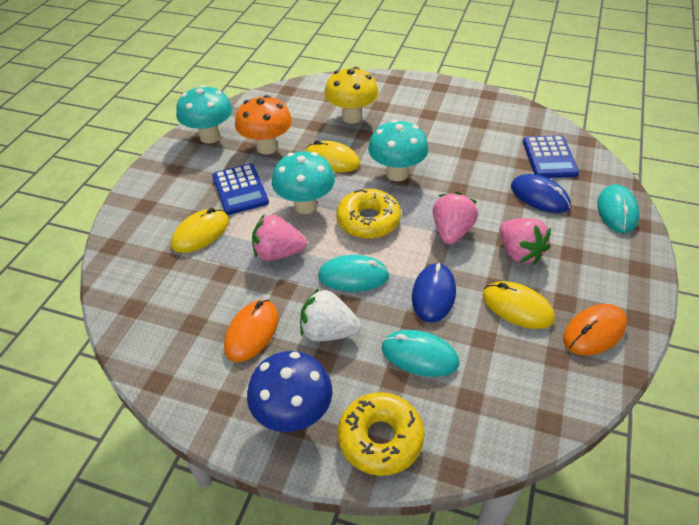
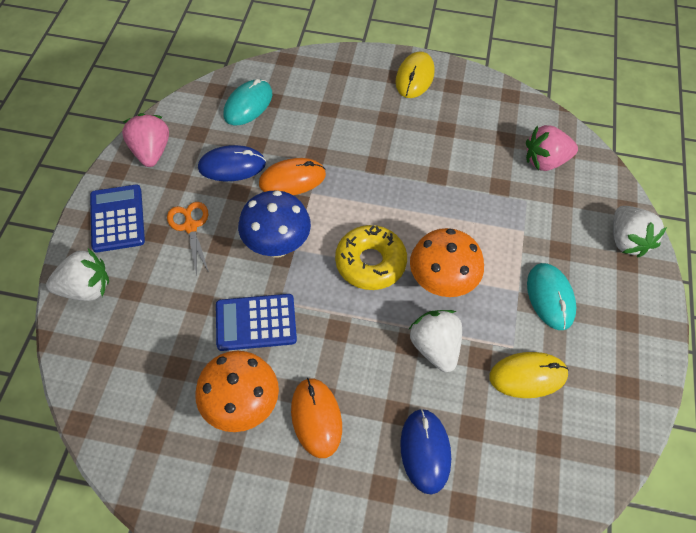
orange mushroom: 1 -> 2
orange scissors: 0 -> 1
pink strawberry: 3 -> 2
turquoise mouse: 3 -> 2
turquoise mushroom: 3 -> 0
white strawberry: 1 -> 3
yellow donut: 2 -> 1
yellow mouse: 3 -> 2
yellow mushroom: 1 -> 0

